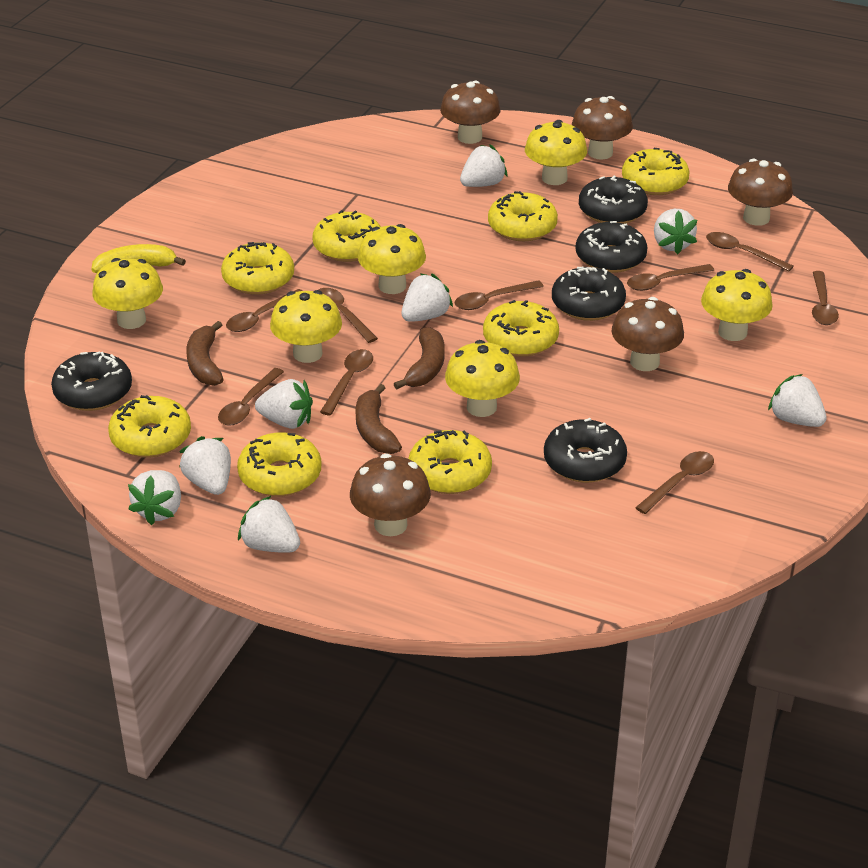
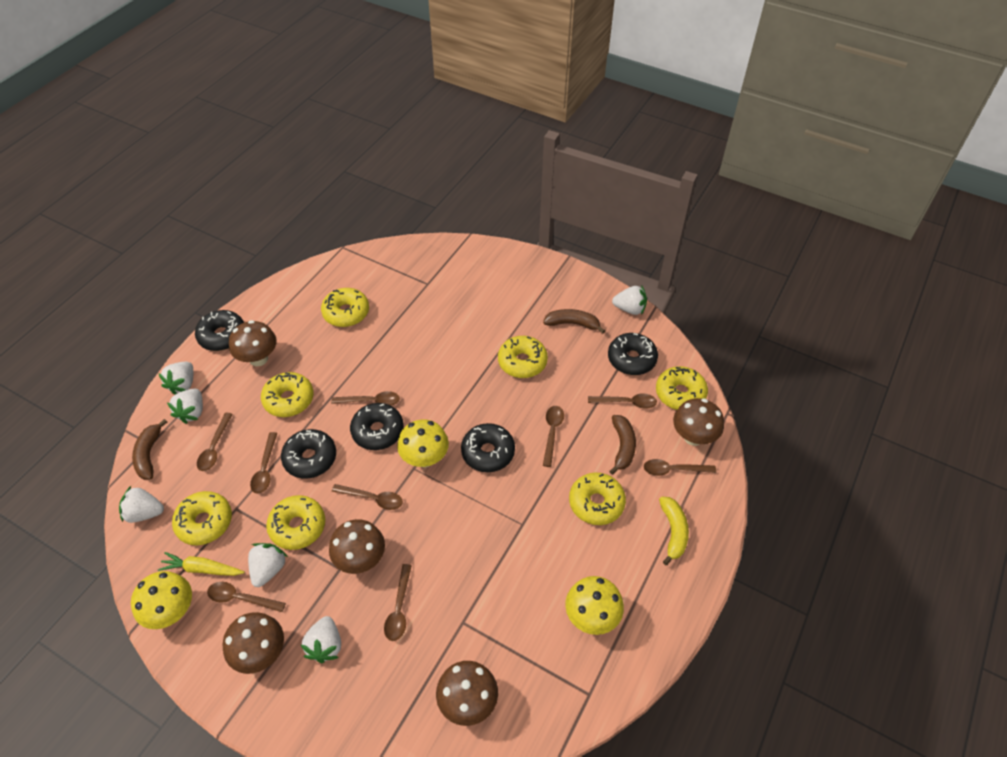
white strawberry: 8 -> 6
yellow carrot: 0 -> 1
yellow donut: 8 -> 7
yellow mushroom: 6 -> 3

